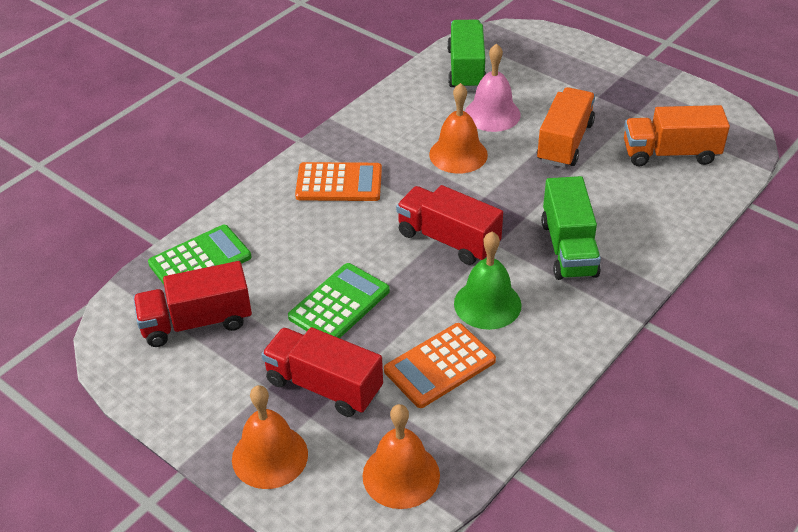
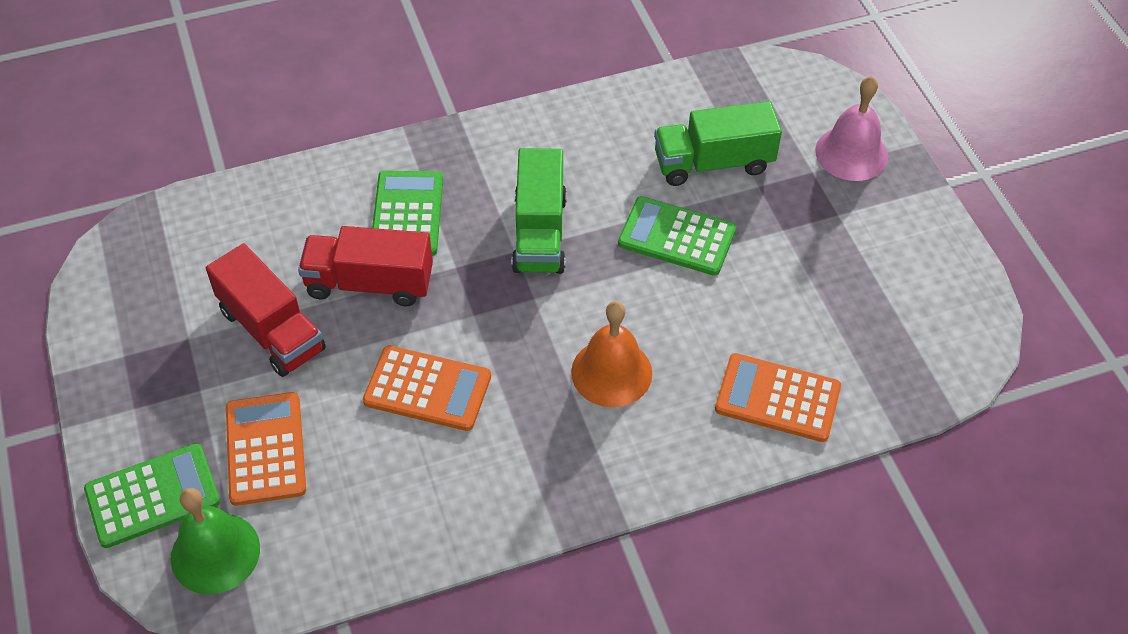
green calculator: 2 -> 3
orange bell: 3 -> 1
orange calculator: 2 -> 3
orange truck: 2 -> 0
red truck: 3 -> 2

